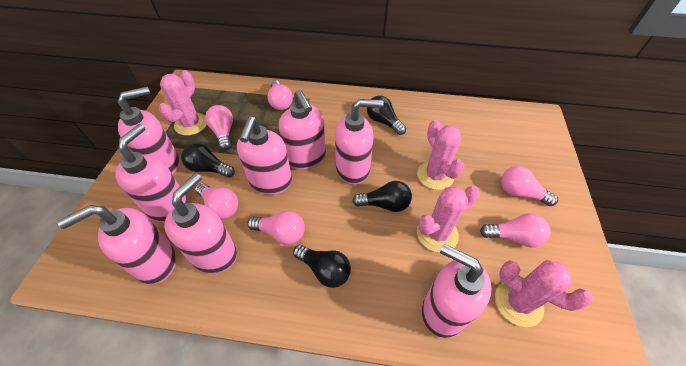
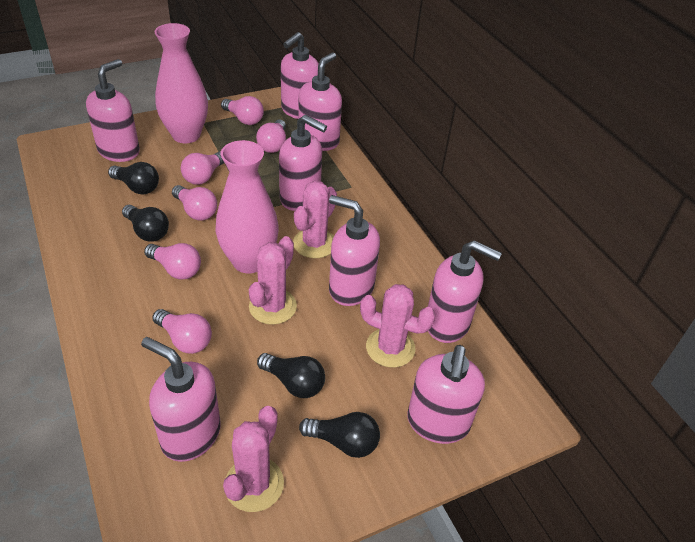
pink vase: 0 -> 2

